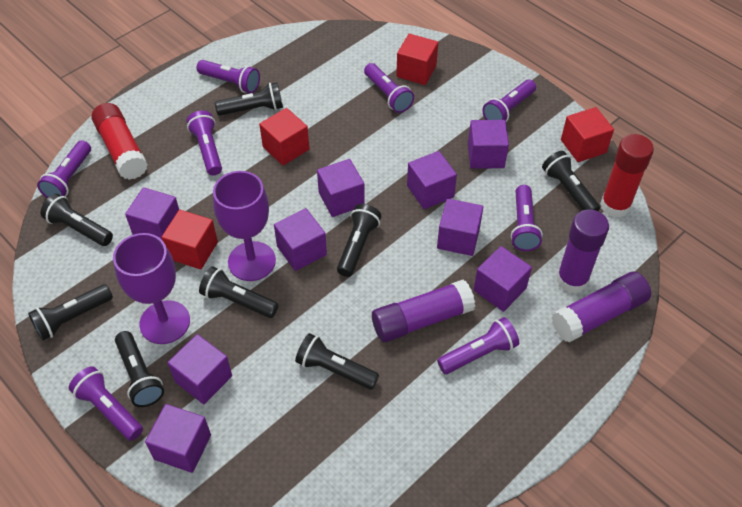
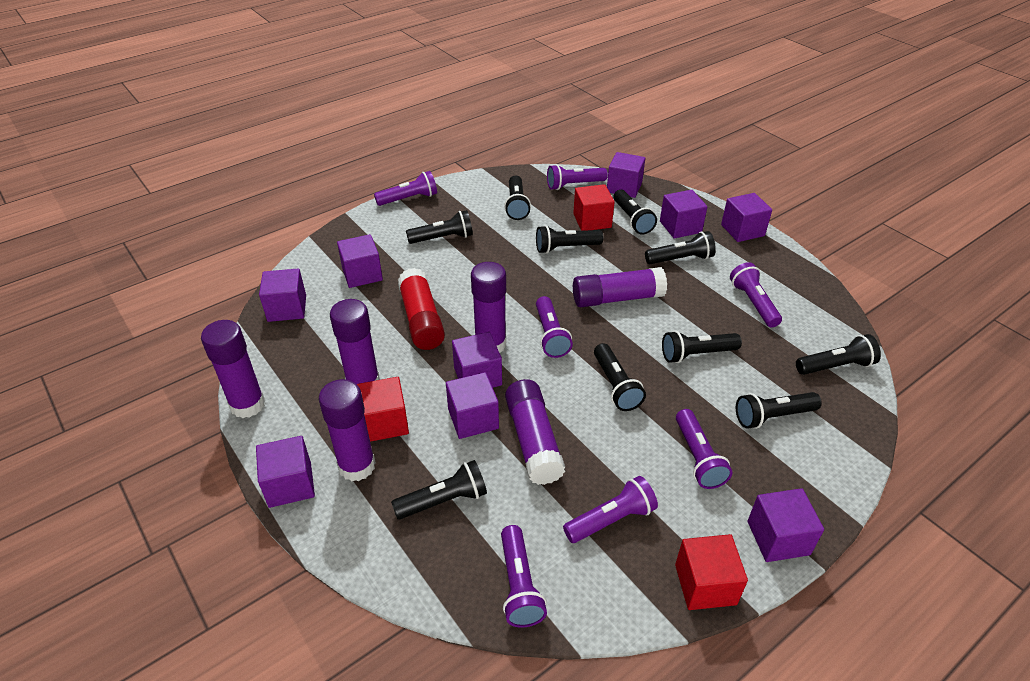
black flashlight: 8 -> 10
purple flashlight: 8 -> 7
purple glue stick: 3 -> 6
purple goblet: 2 -> 0
red cube: 4 -> 3
red glue stick: 2 -> 1

